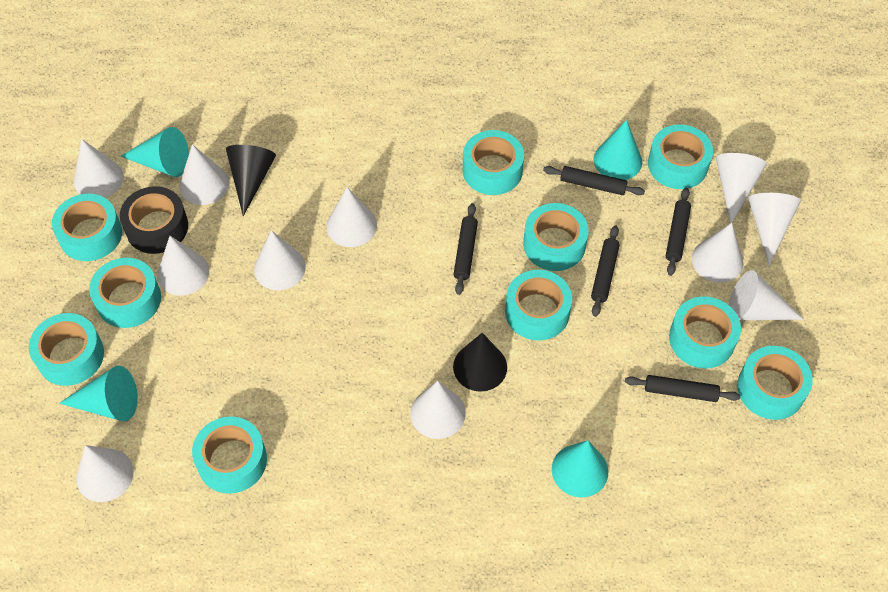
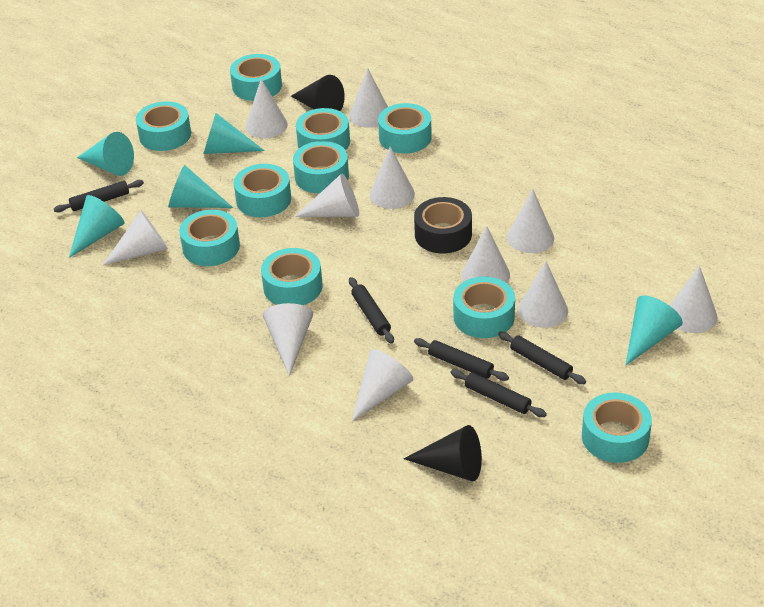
turquoise cone: 4 -> 5

